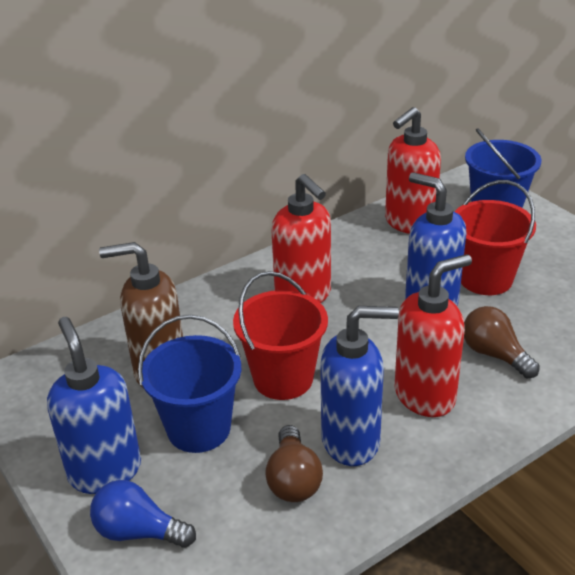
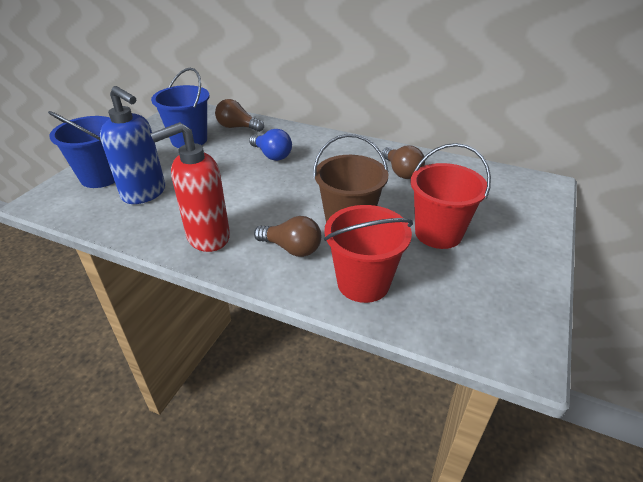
blue soap dispenser: 3 -> 1
brown bucket: 0 -> 1
brown light bulb: 2 -> 3
brown soap dispenser: 1 -> 0
red soap dispenser: 3 -> 1

